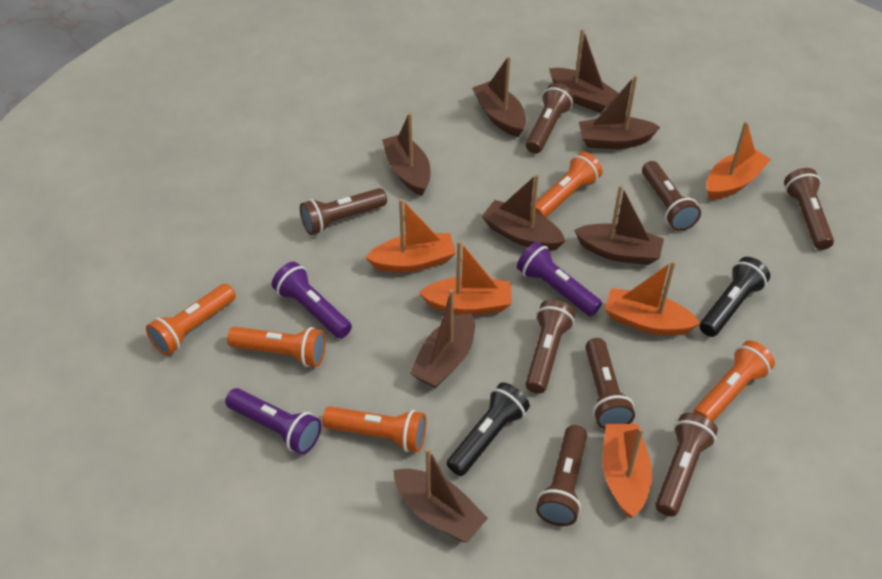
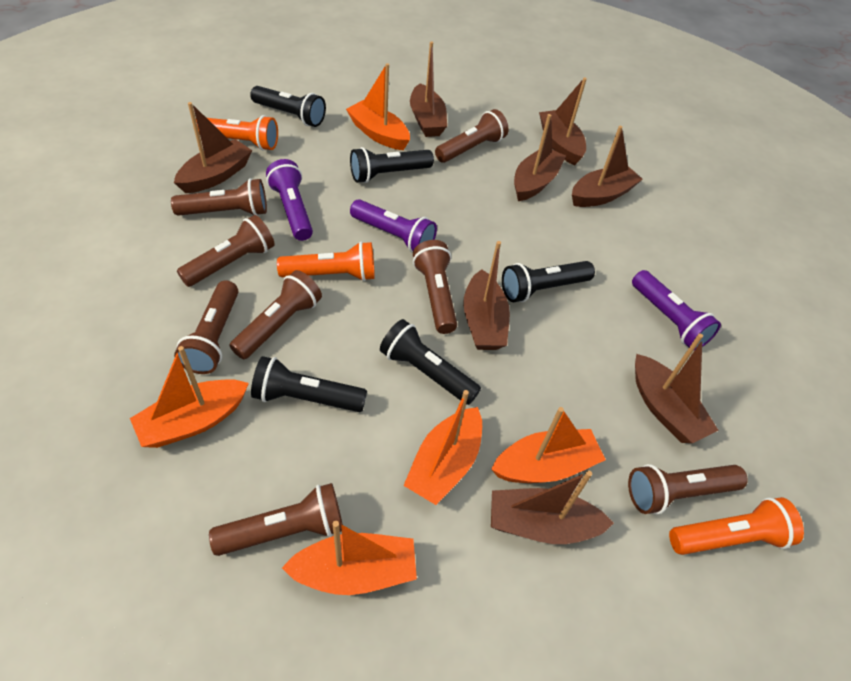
black flashlight: 2 -> 5
orange flashlight: 5 -> 3

